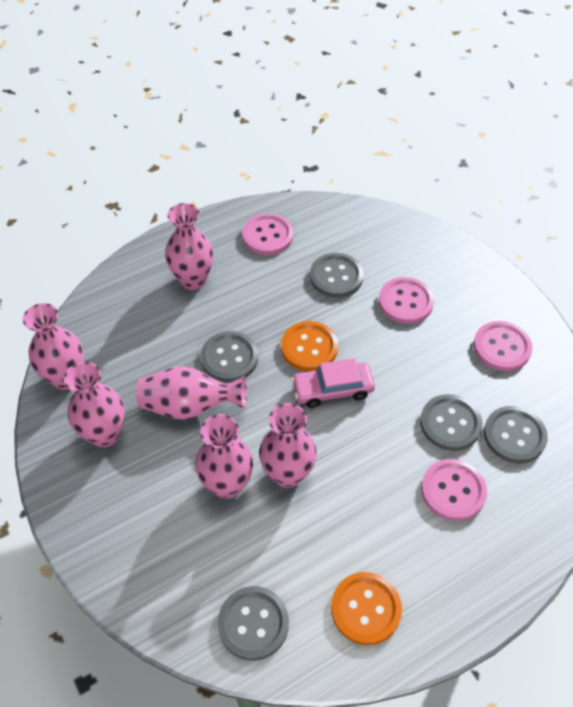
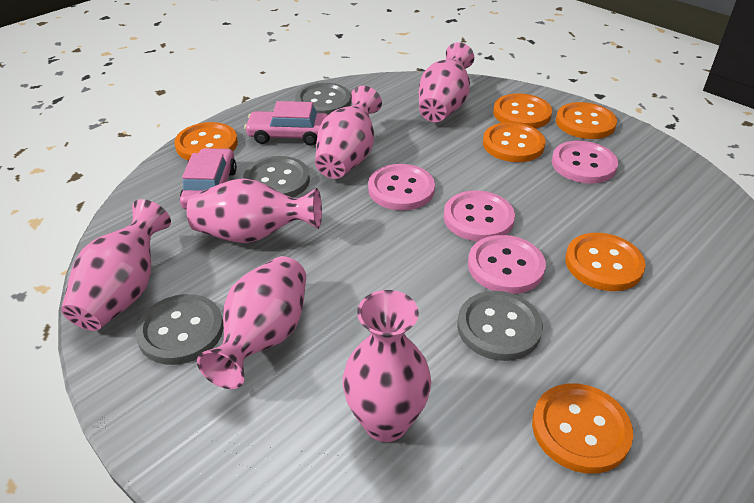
grey button: 5 -> 4
orange button: 2 -> 6
pink car: 1 -> 2

